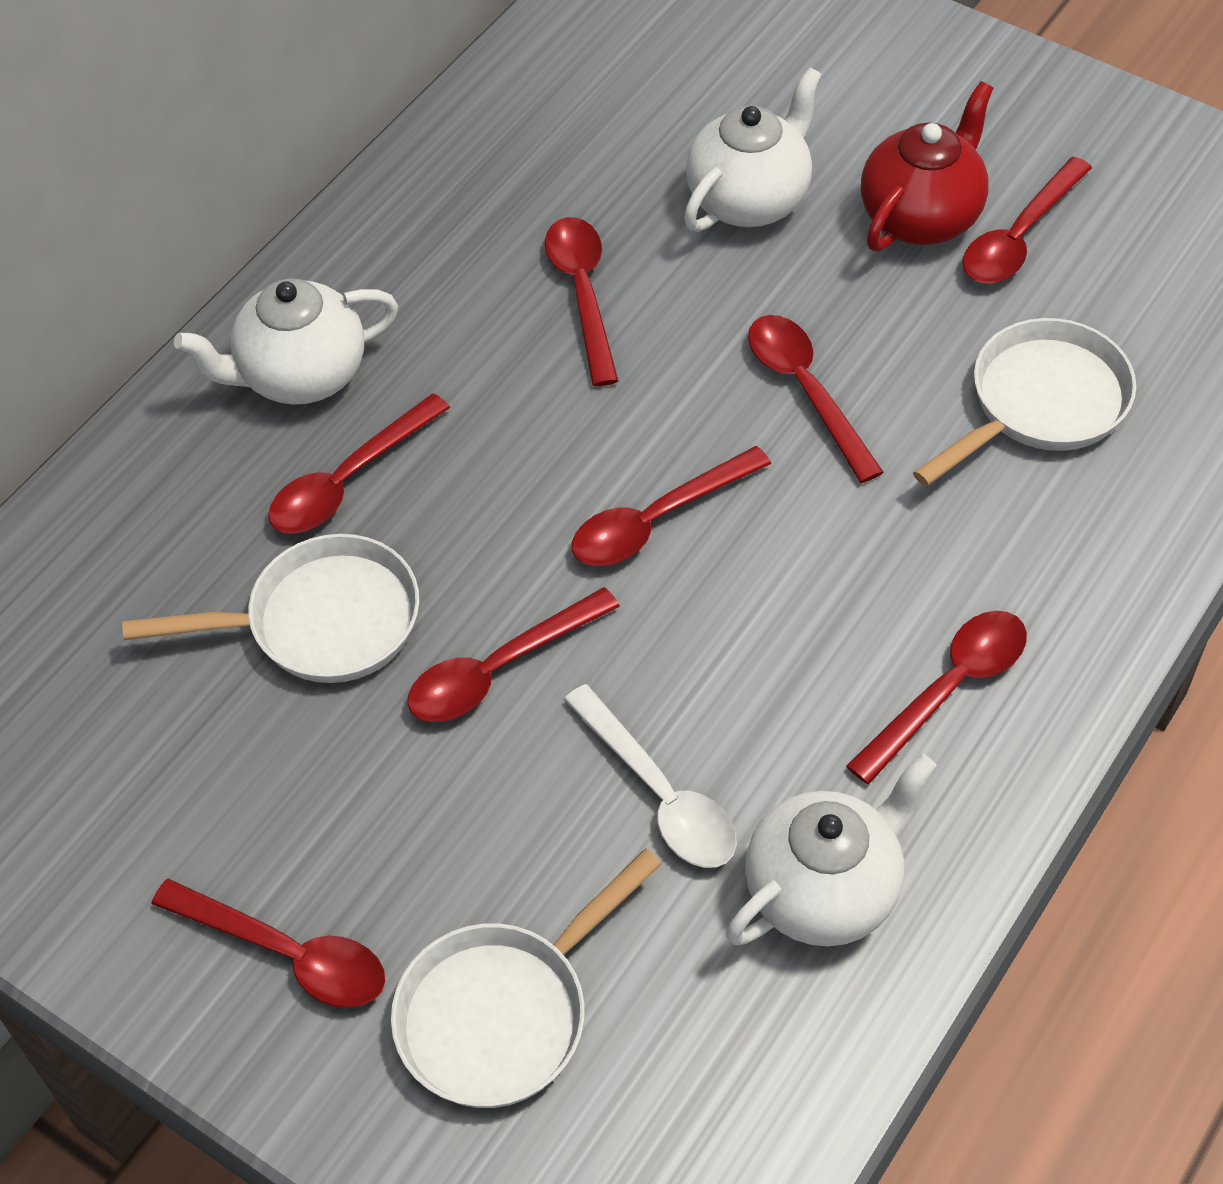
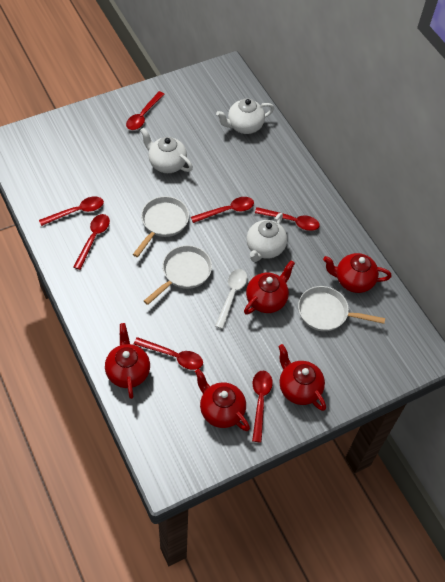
red spoon: 8 -> 7
red teapot: 1 -> 5

